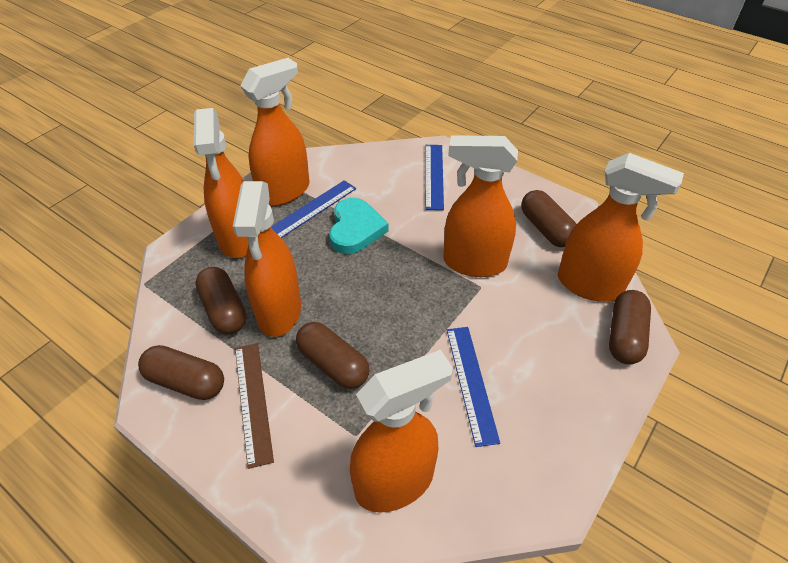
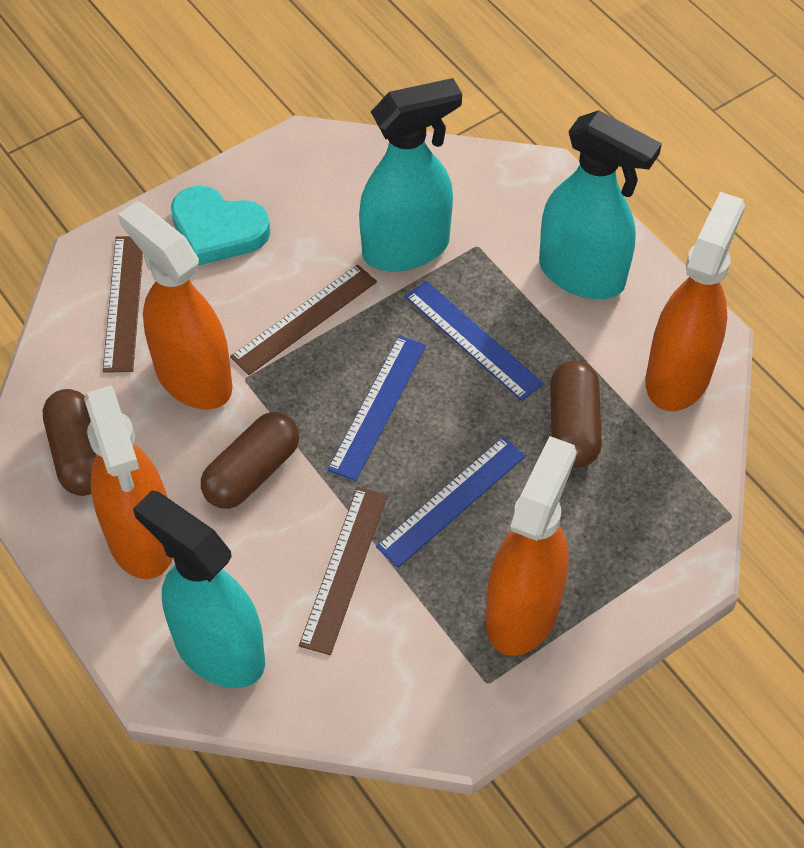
brown capsule: 5 -> 3
brown ruler: 1 -> 3
orange spray bottle: 6 -> 4
turquoise spray bottle: 0 -> 3

